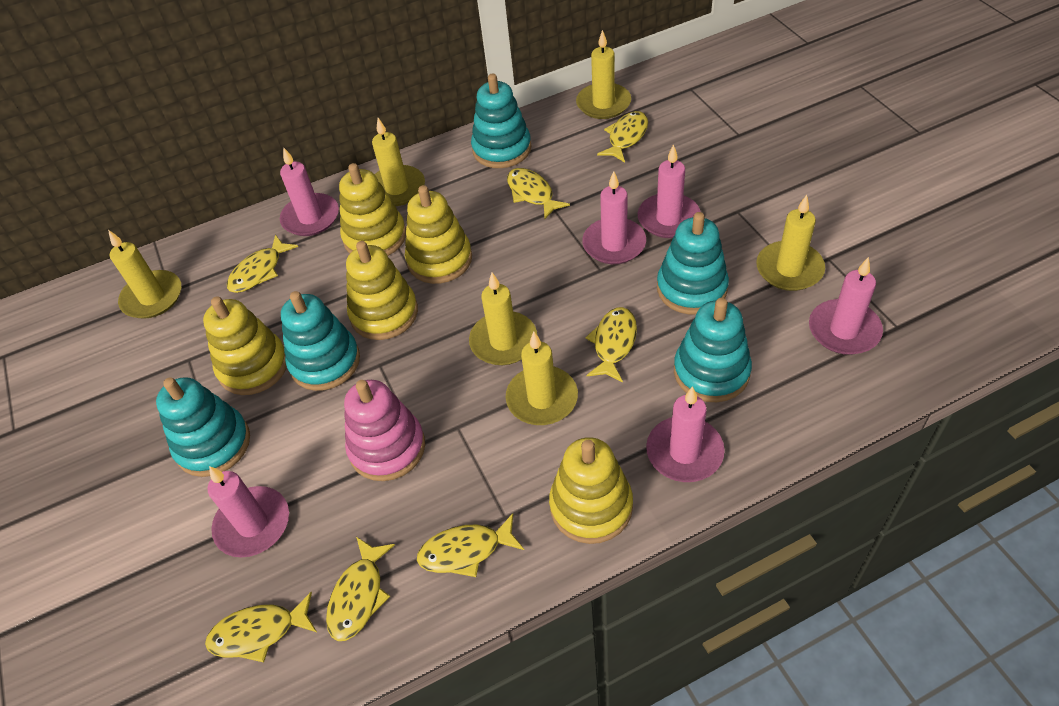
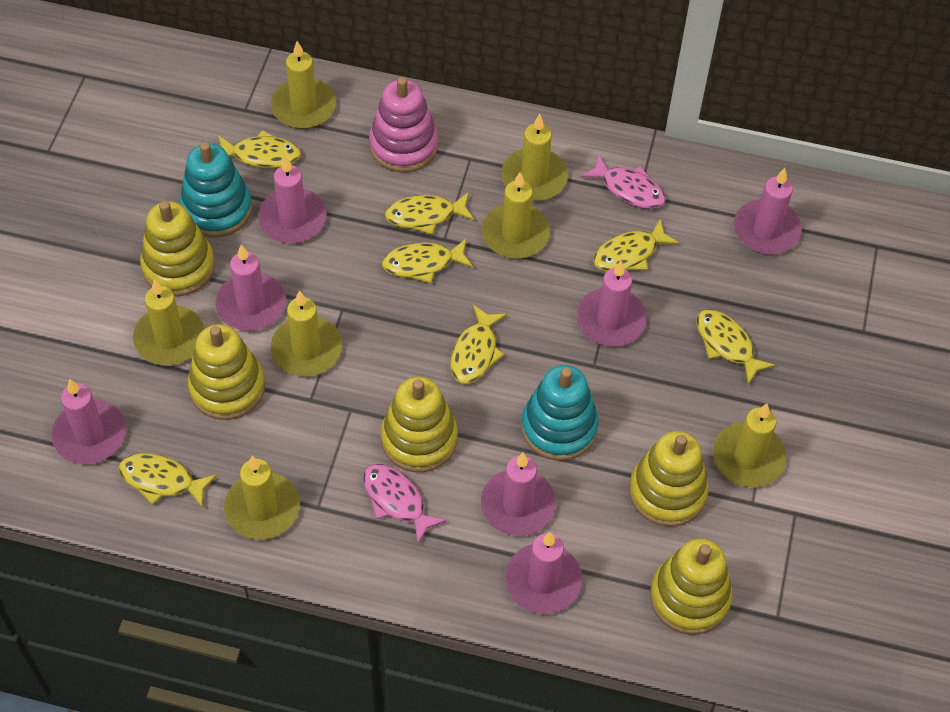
pink candle: 6 -> 7
pink fish: 0 -> 2
turquoise stacking toy: 5 -> 2
yellow candle: 6 -> 7

